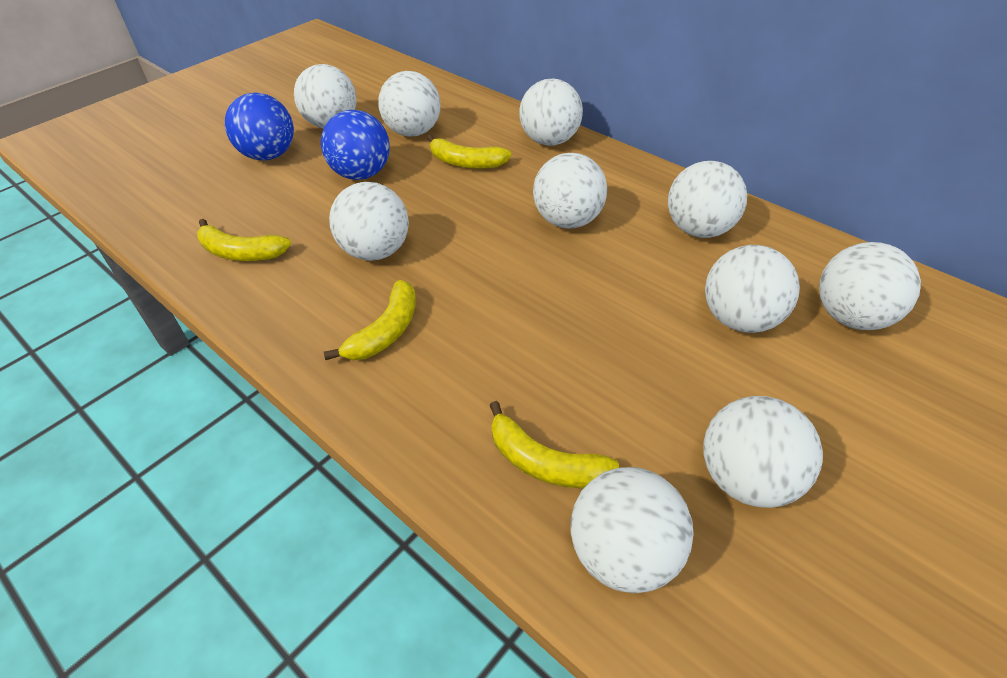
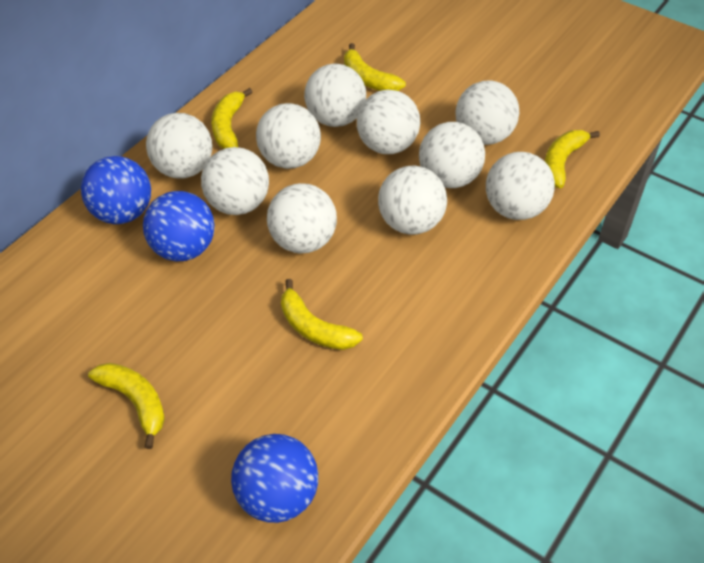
blue ball: 2 -> 3
yellow banana: 4 -> 5

